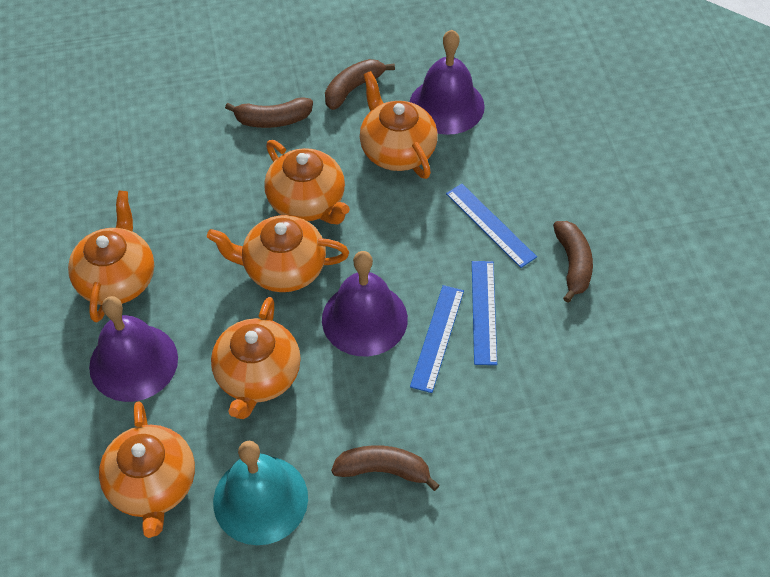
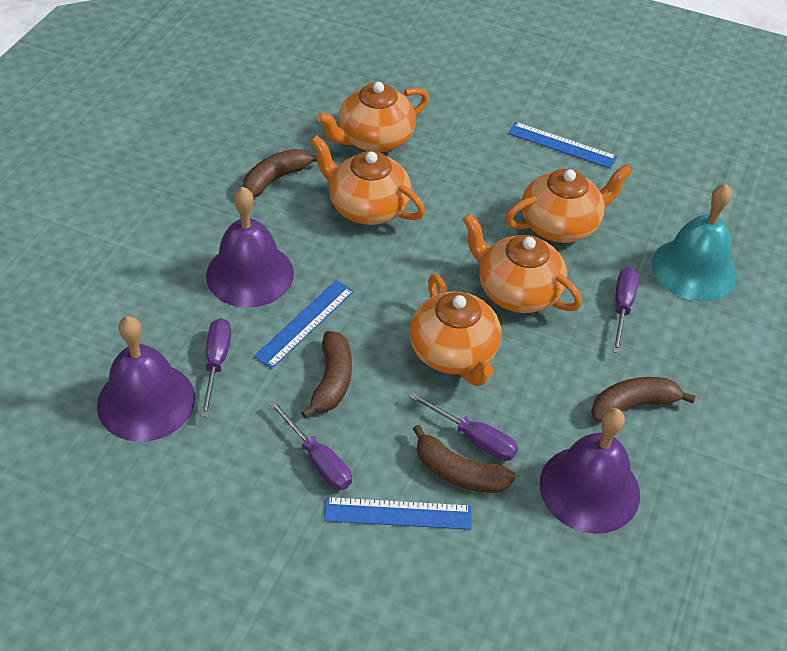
orange teapot: 6 -> 5
purple screwdriver: 0 -> 4

